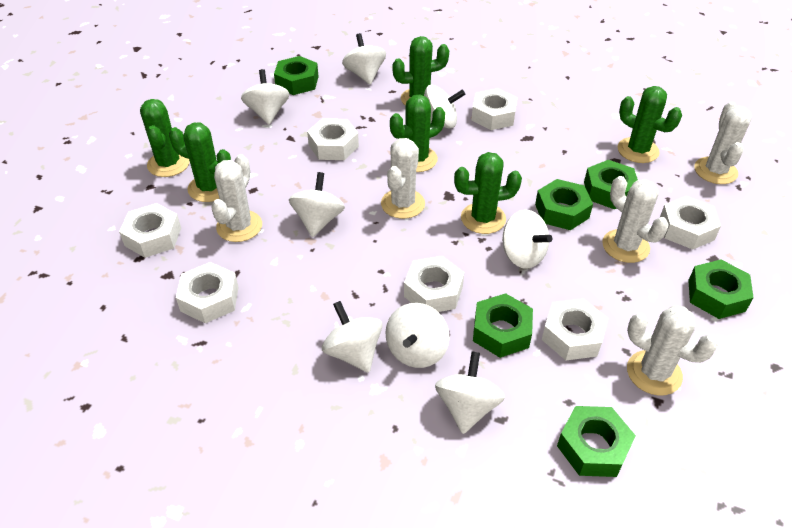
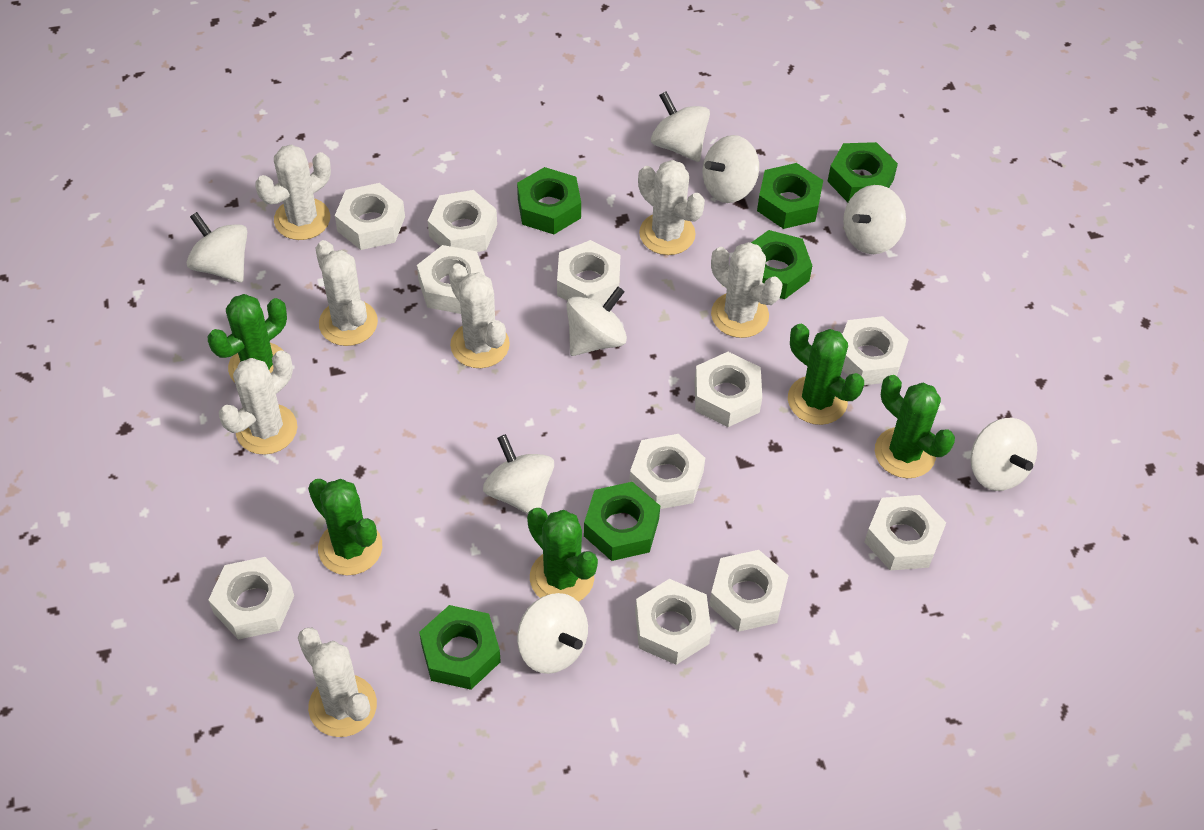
green cactus: 6 -> 5
white cactus: 5 -> 7
white nut: 7 -> 11

